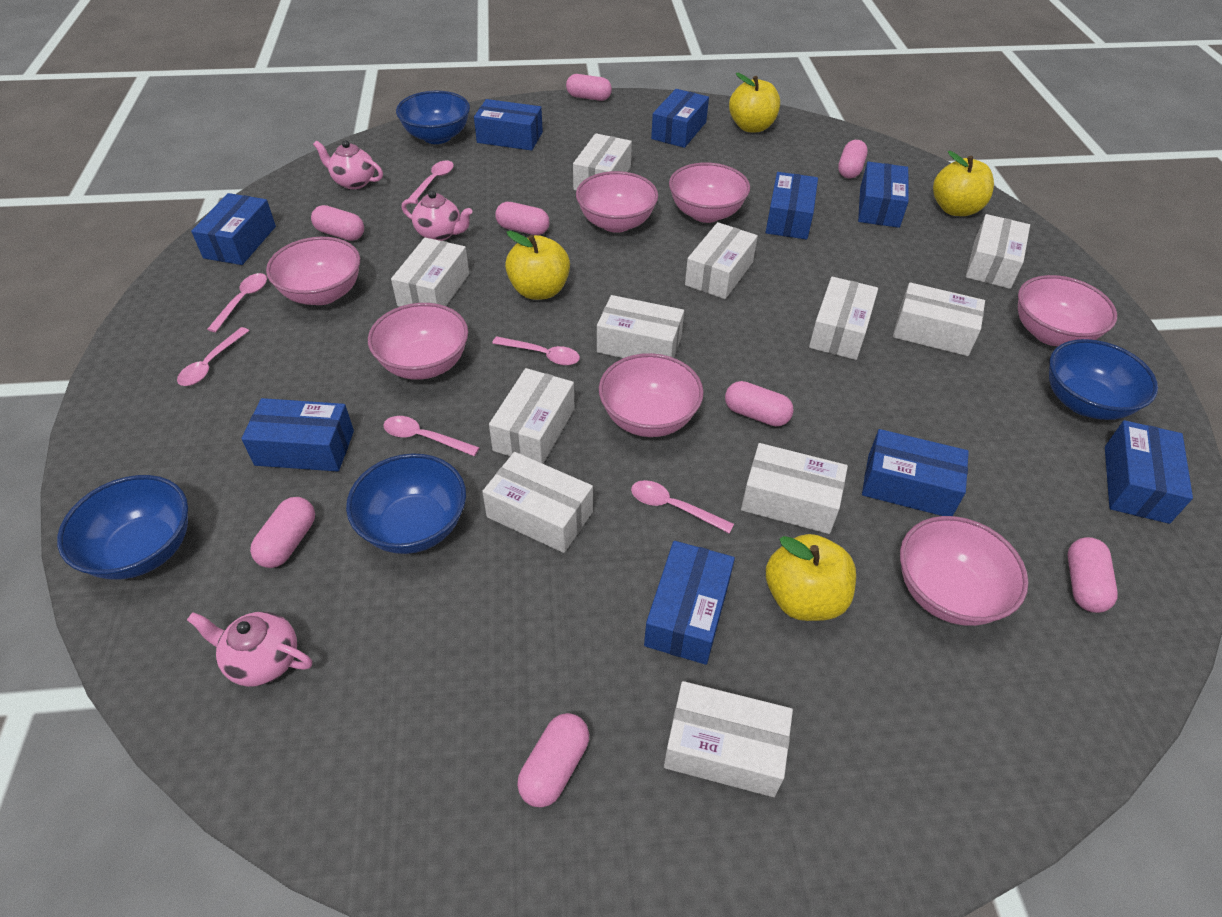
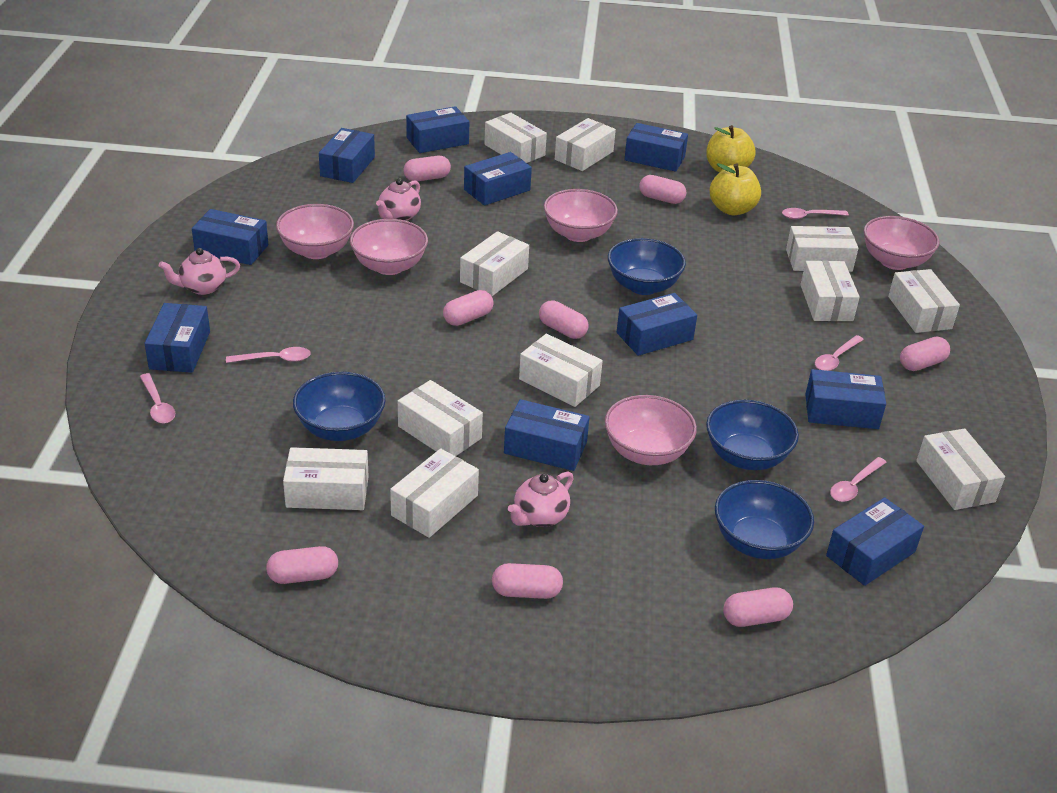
blue box: 9 -> 10
pink bowl: 7 -> 5
pink spoon: 6 -> 5
yellow apple: 4 -> 2

